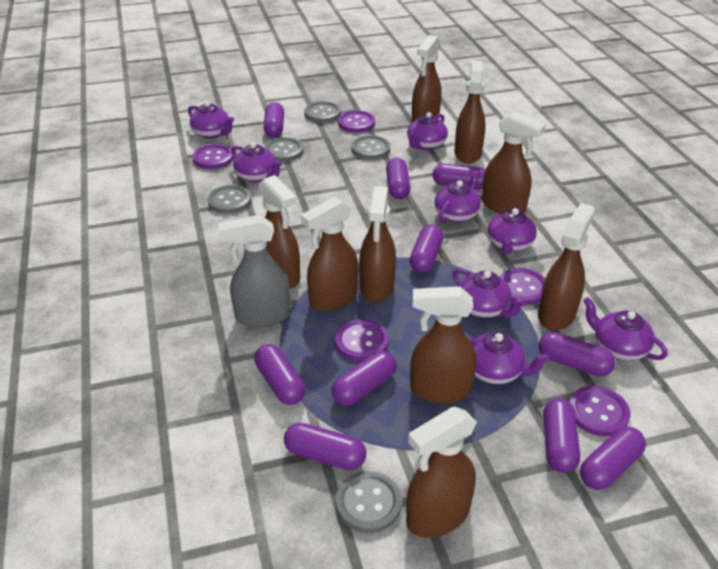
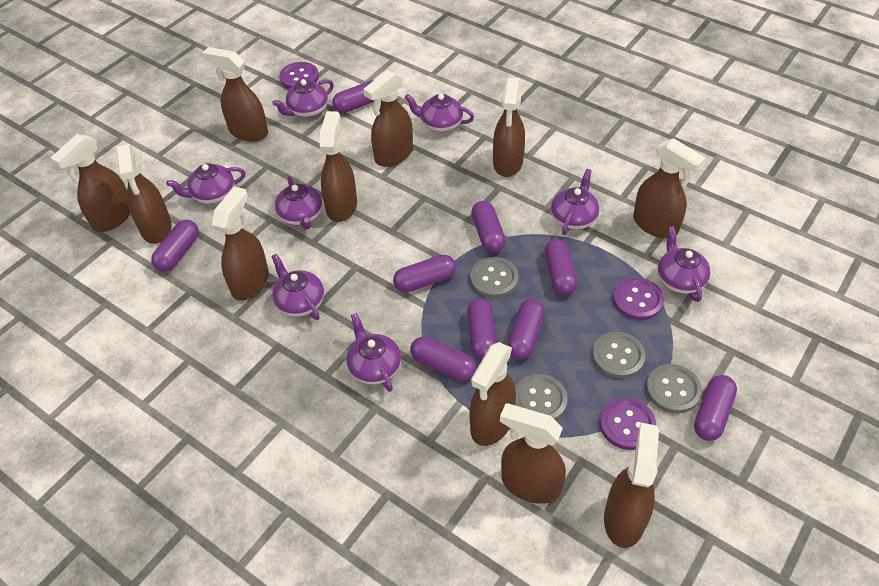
brown spray bottle: 9 -> 11
grey button: 5 -> 4
grey spray bottle: 1 -> 0
purple button: 5 -> 3
purple capsule: 10 -> 9

